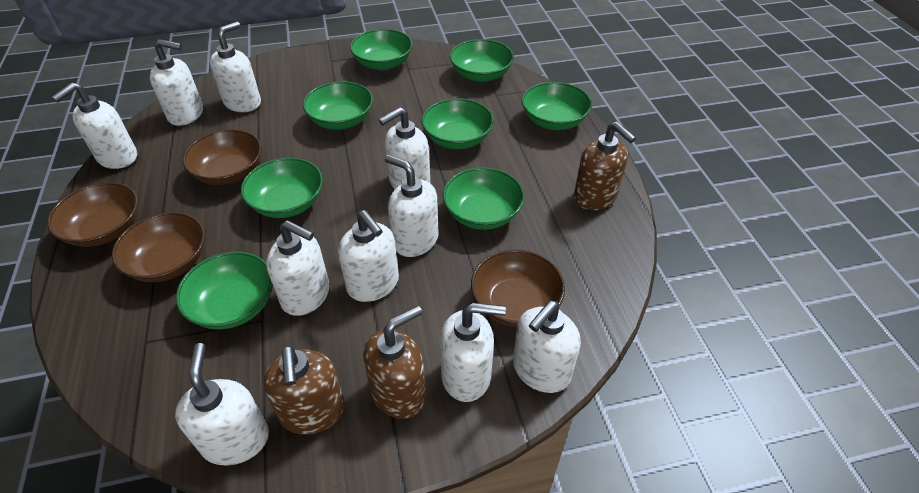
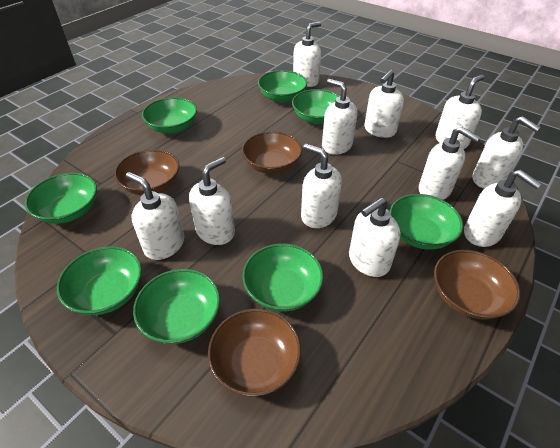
brown soap dispenser: 3 -> 0
white soap dispenser: 10 -> 11

